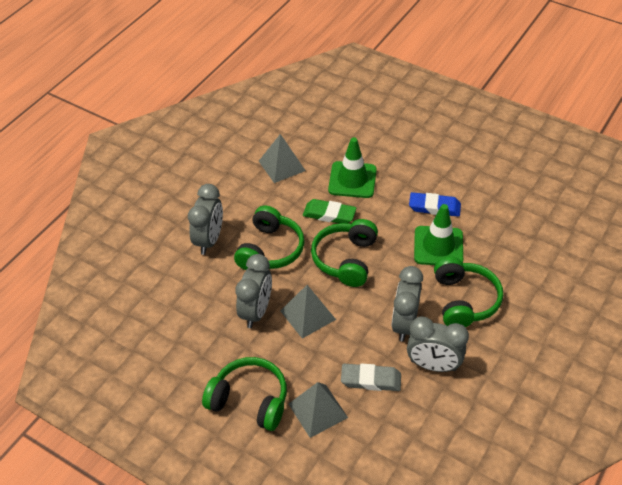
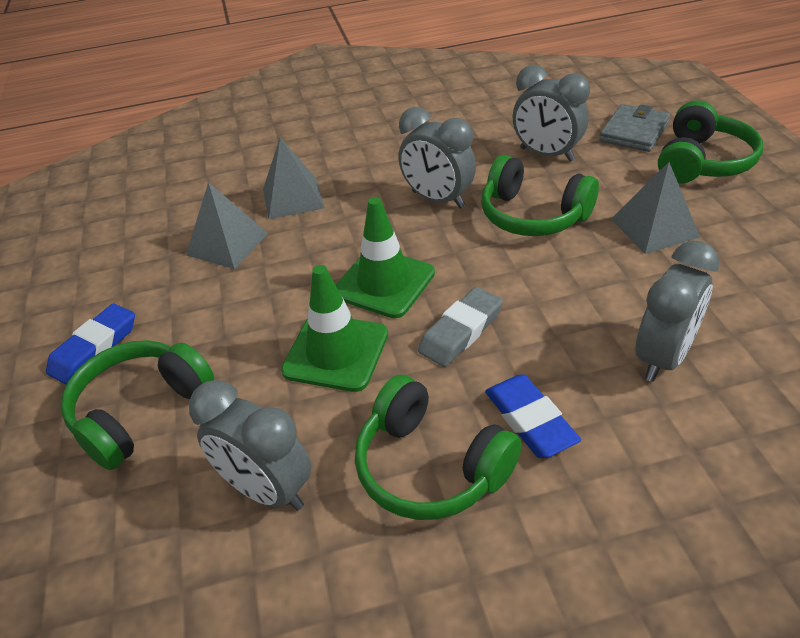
blue eraser: 1 -> 2
green eraser: 1 -> 0
grey wallet: 0 -> 1

